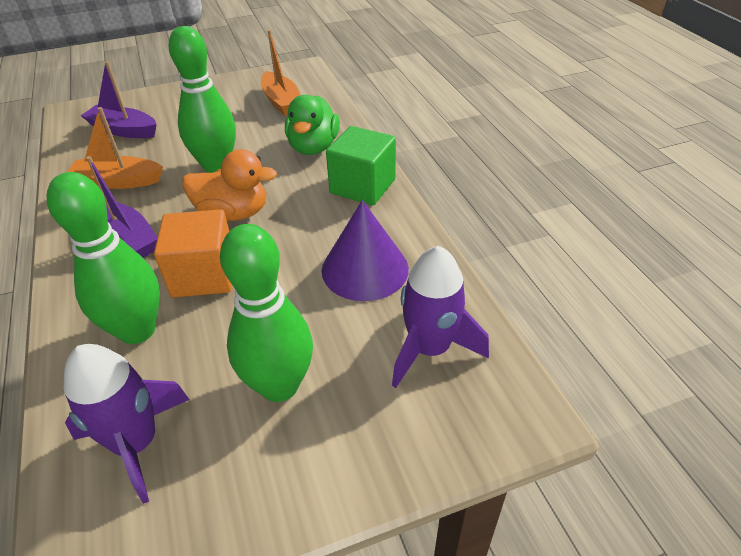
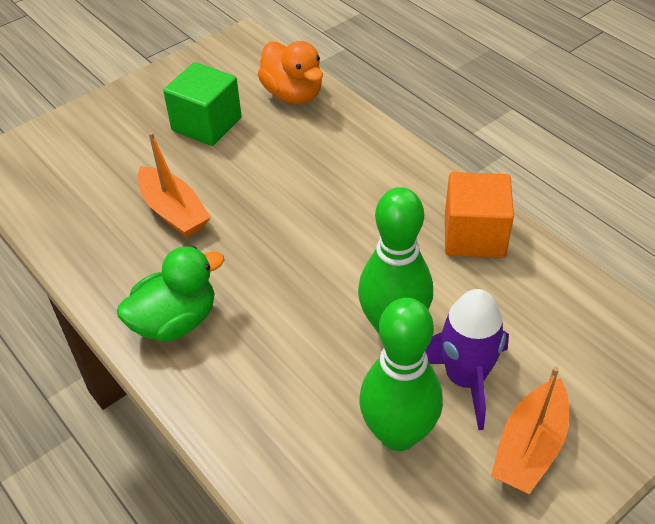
green bowling pin: 3 -> 2
purple boat: 2 -> 0
purple cone: 1 -> 0
purple rocket: 2 -> 1

